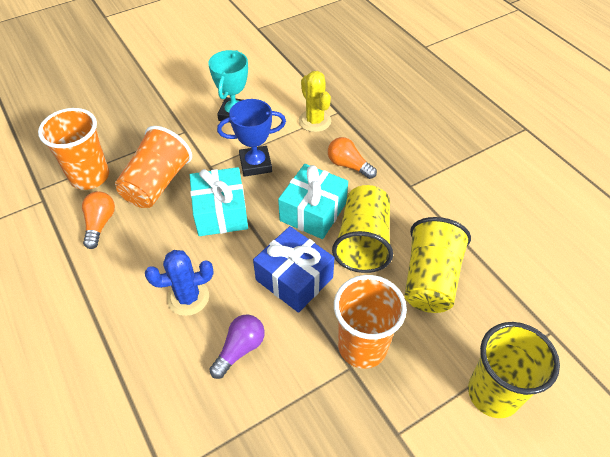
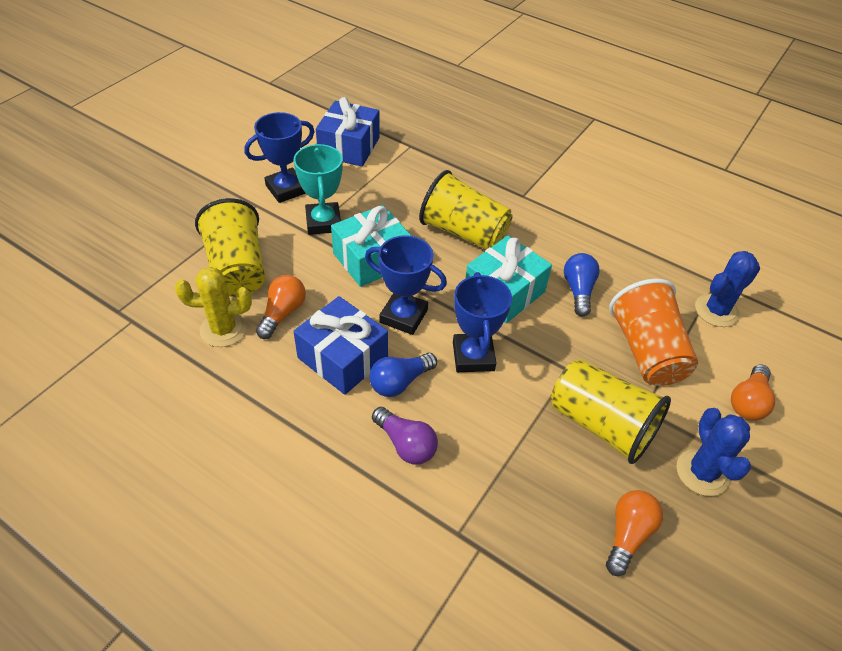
blue cactus: 1 -> 2
blue gift: 1 -> 2
blue light bulb: 0 -> 2
blue trophy: 1 -> 3
orange cup: 3 -> 1
orange light bulb: 2 -> 3

